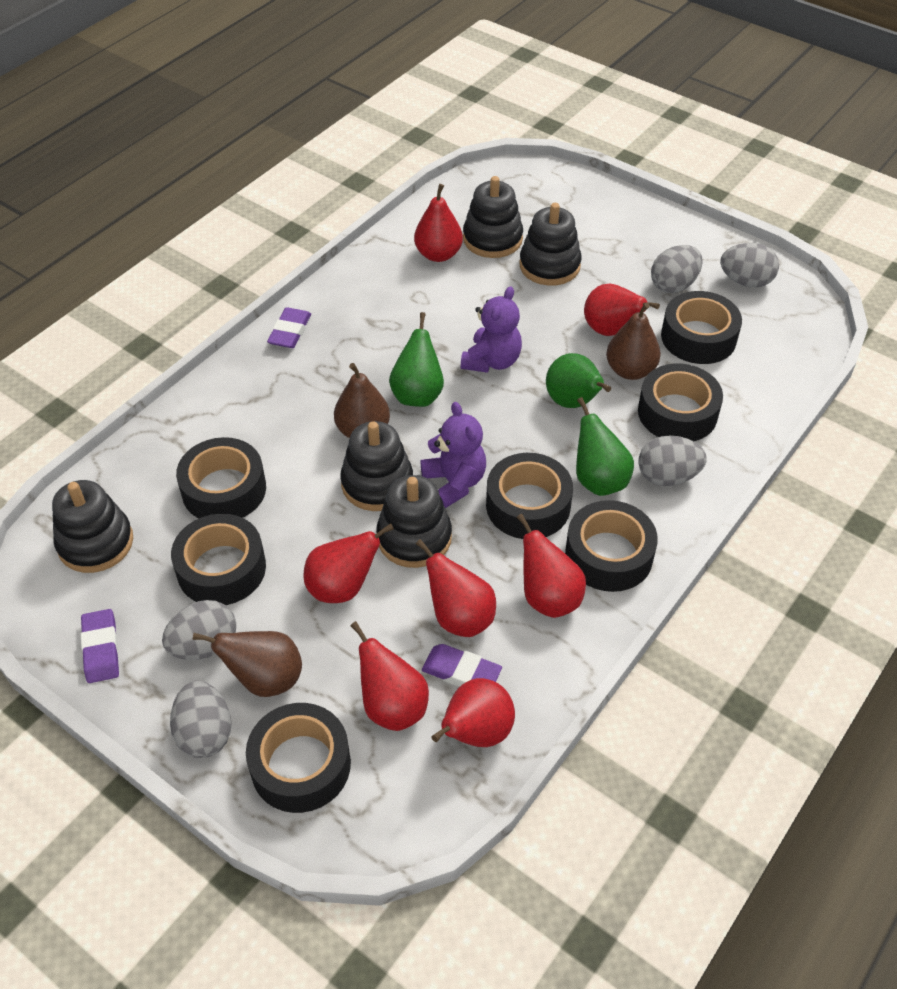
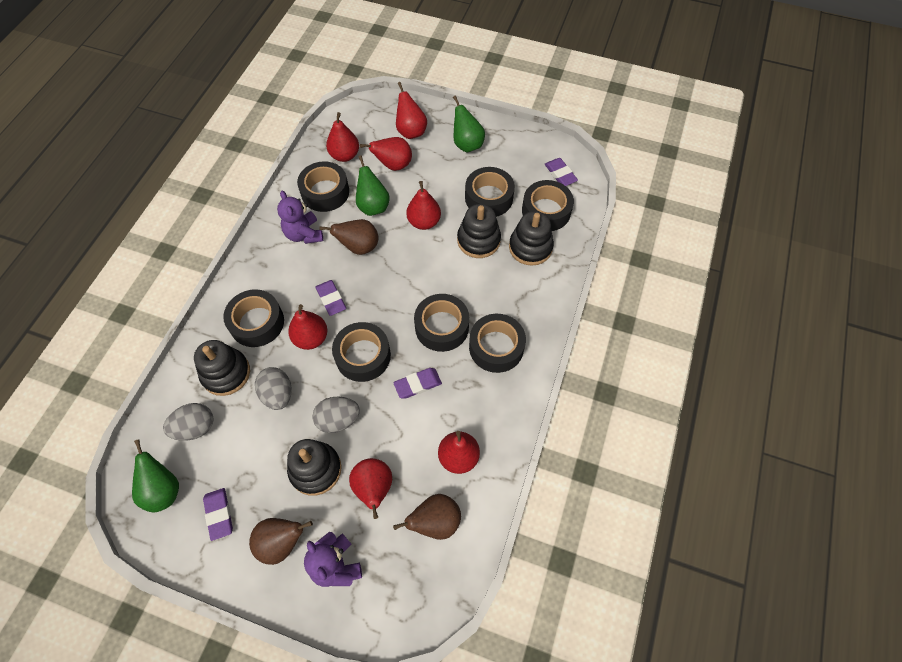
black stacking toy: 5 -> 4
grey egg: 5 -> 3
purple eraser: 3 -> 4

